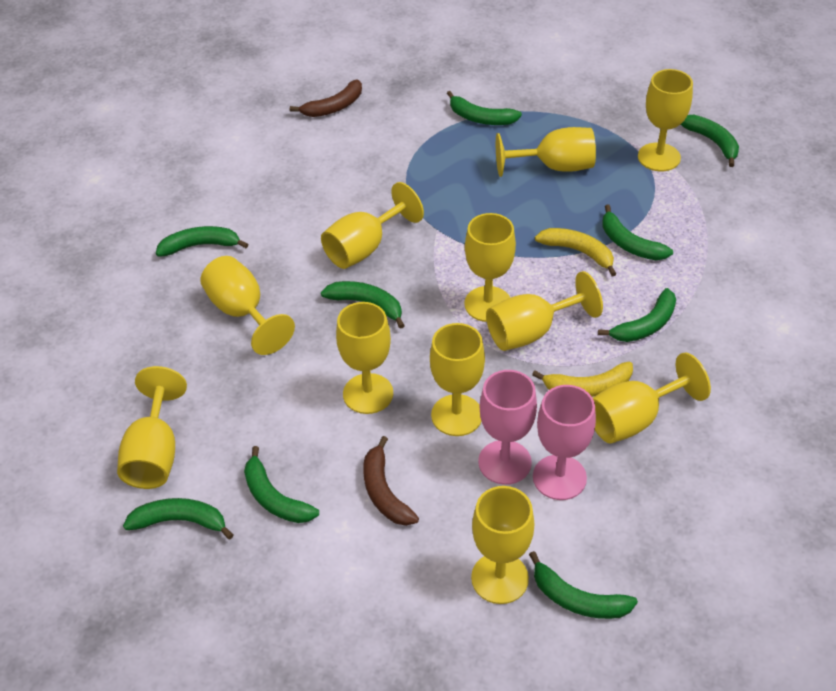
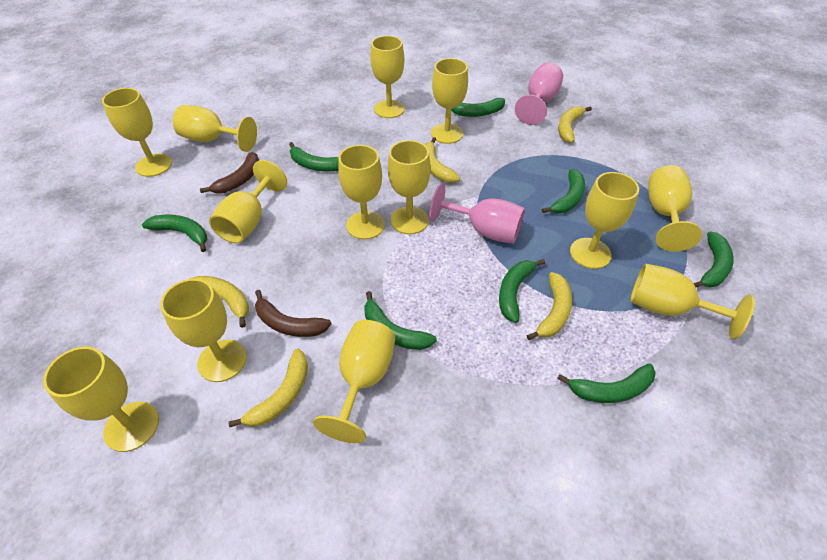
green banana: 9 -> 8
yellow banana: 2 -> 5
yellow goblet: 11 -> 13

